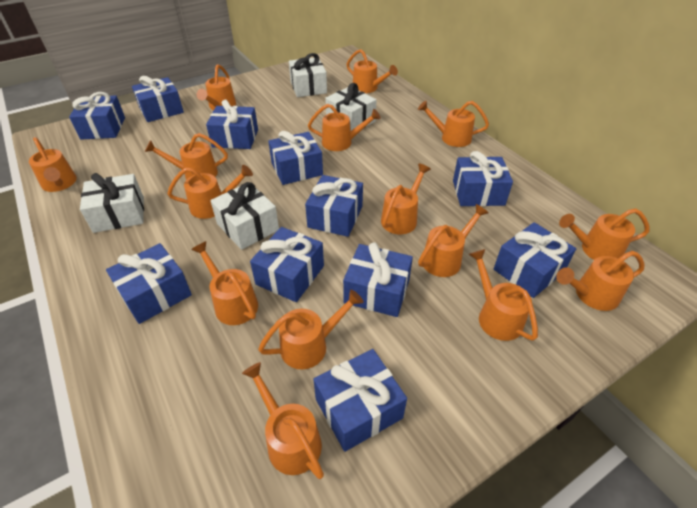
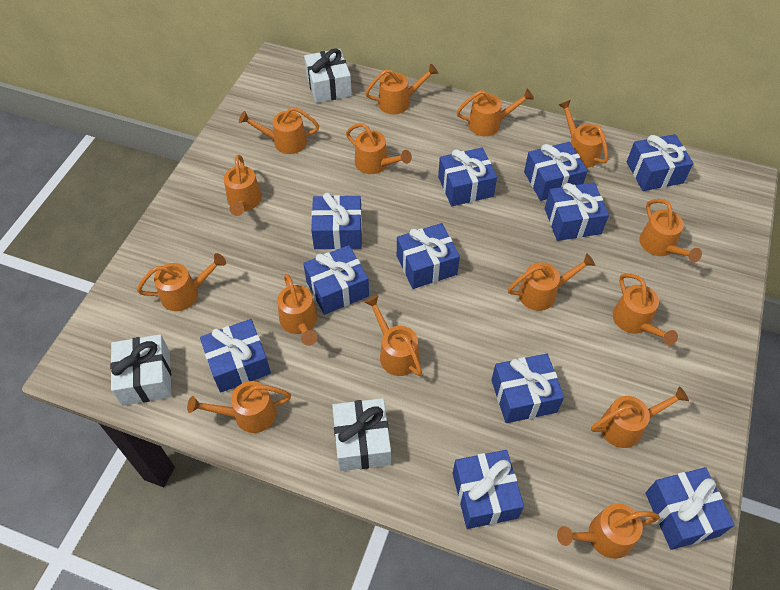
white gift: 4 -> 3

